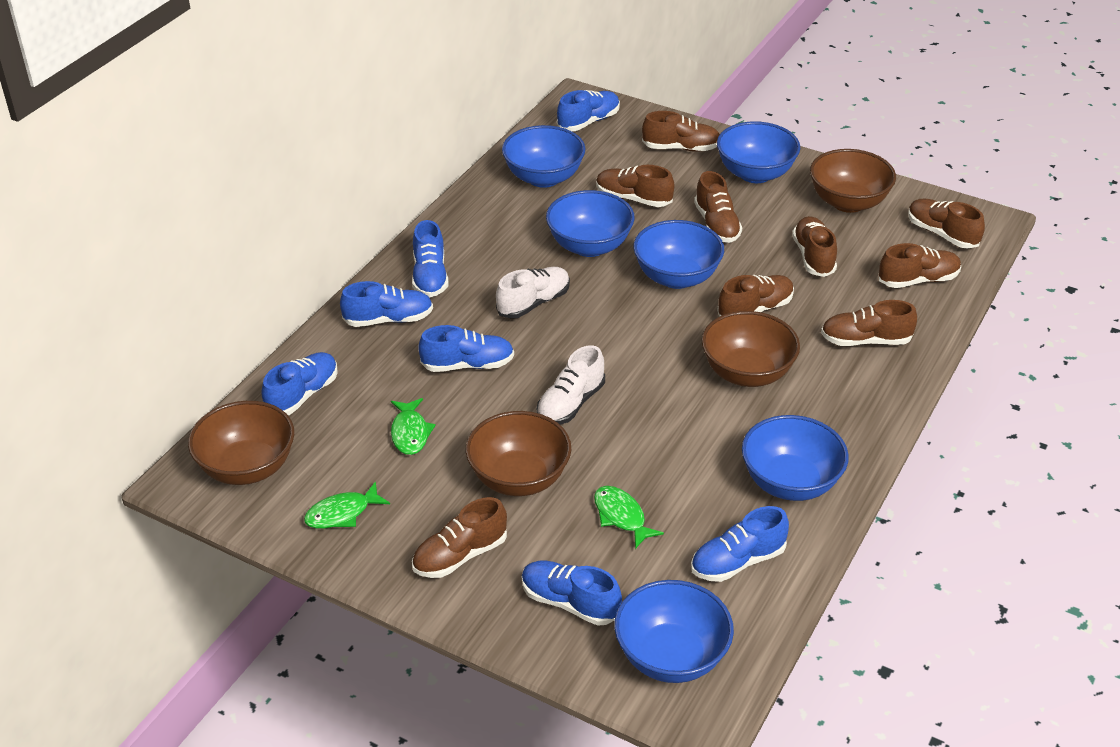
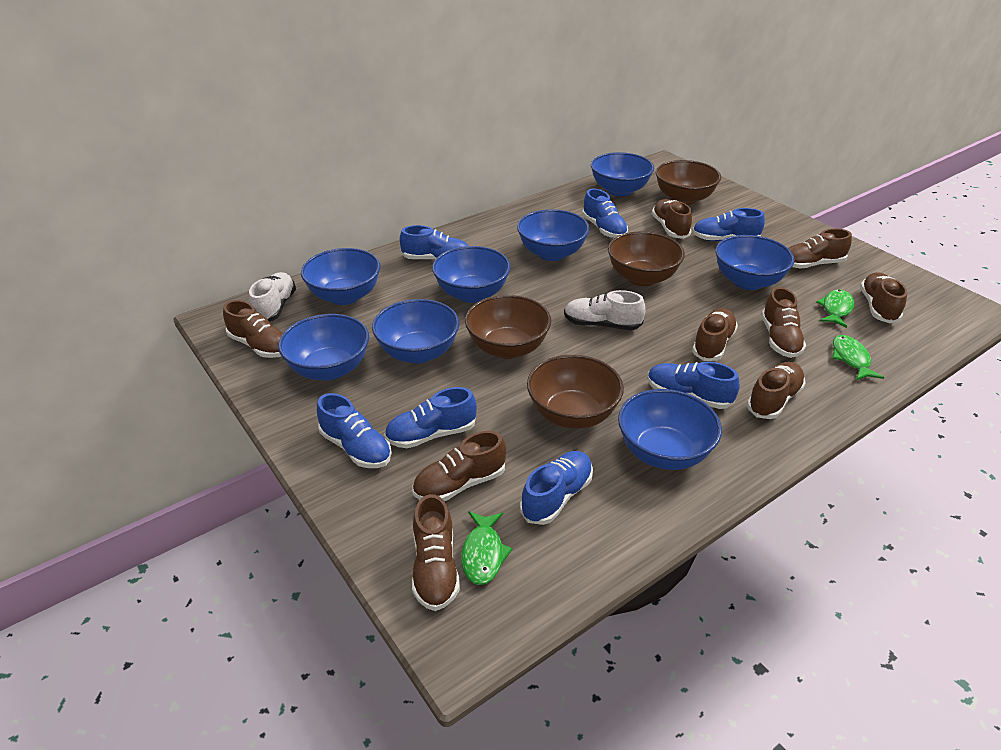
blue bowl: 6 -> 8

